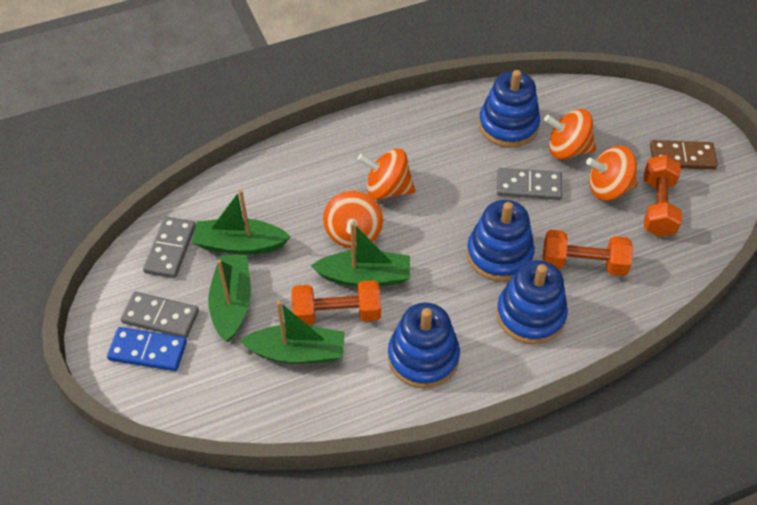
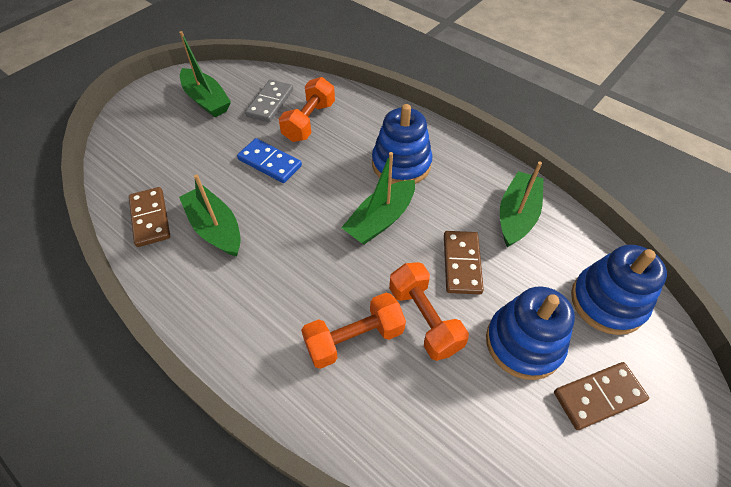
blue stacking toy: 4 -> 3
brown domino: 1 -> 3
grey domino: 3 -> 1
orange spinning top: 4 -> 0

